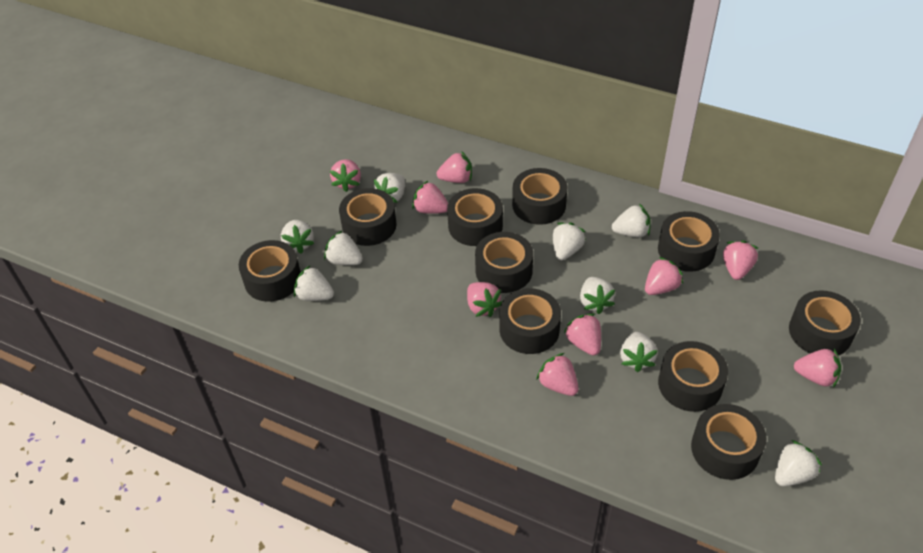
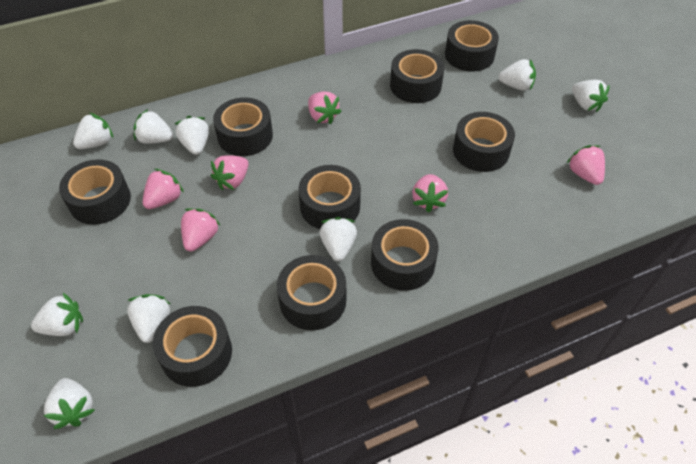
black tape: 10 -> 9
pink strawberry: 9 -> 6

